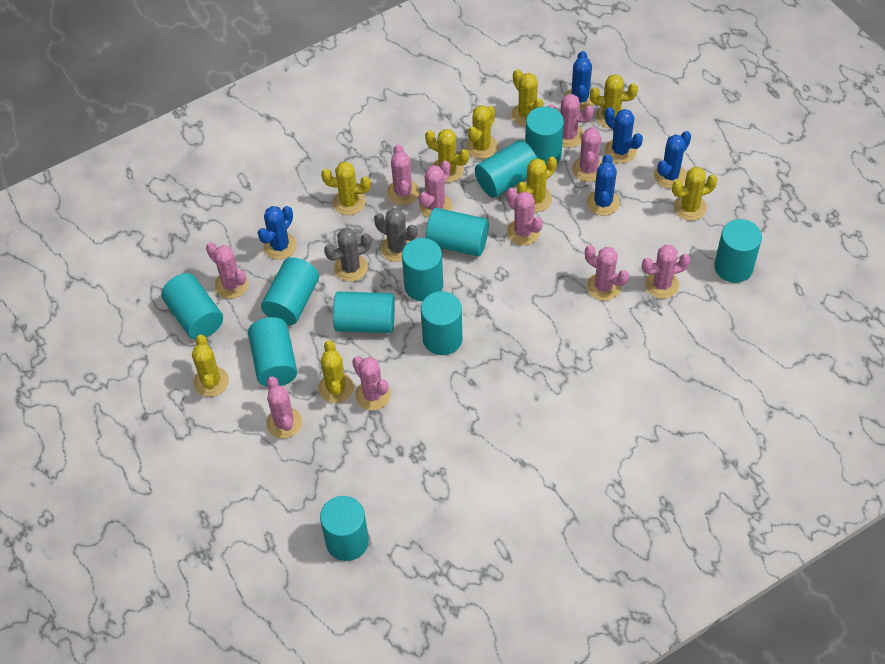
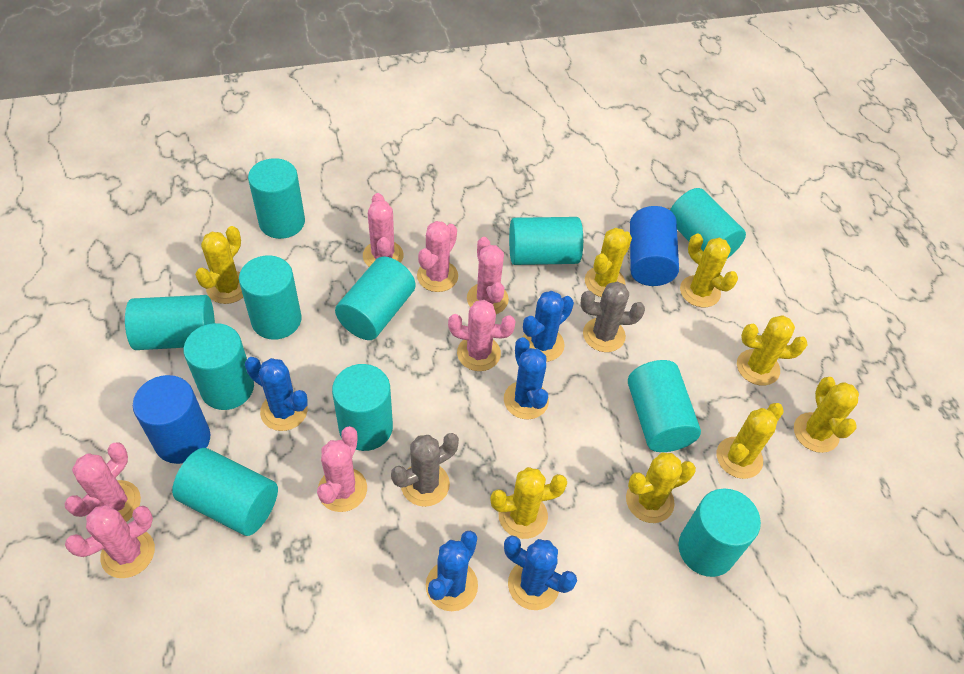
blue cylinder: 0 -> 2
pink cactus: 10 -> 7
yellow cactus: 9 -> 8

